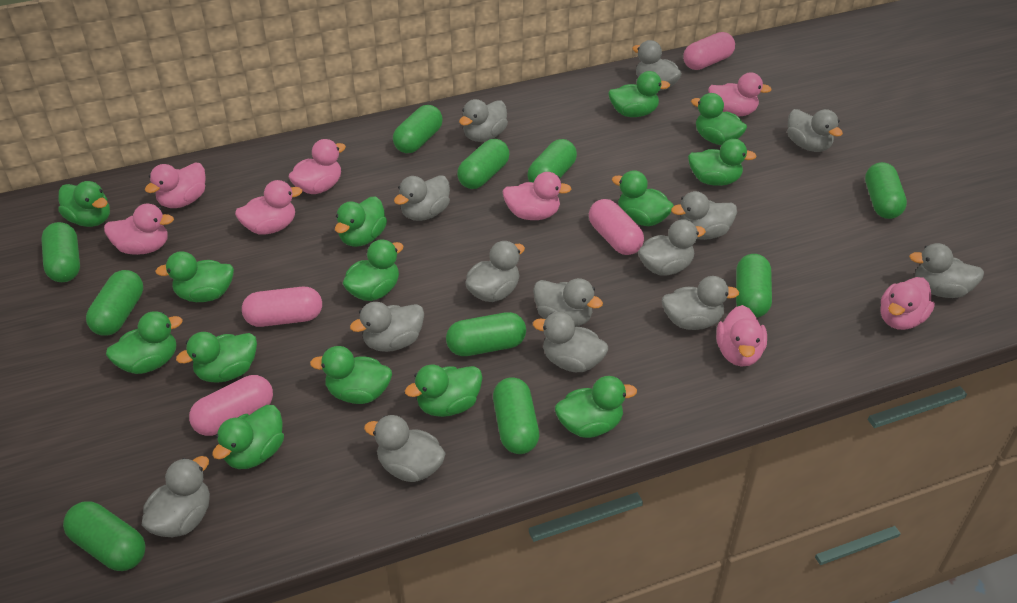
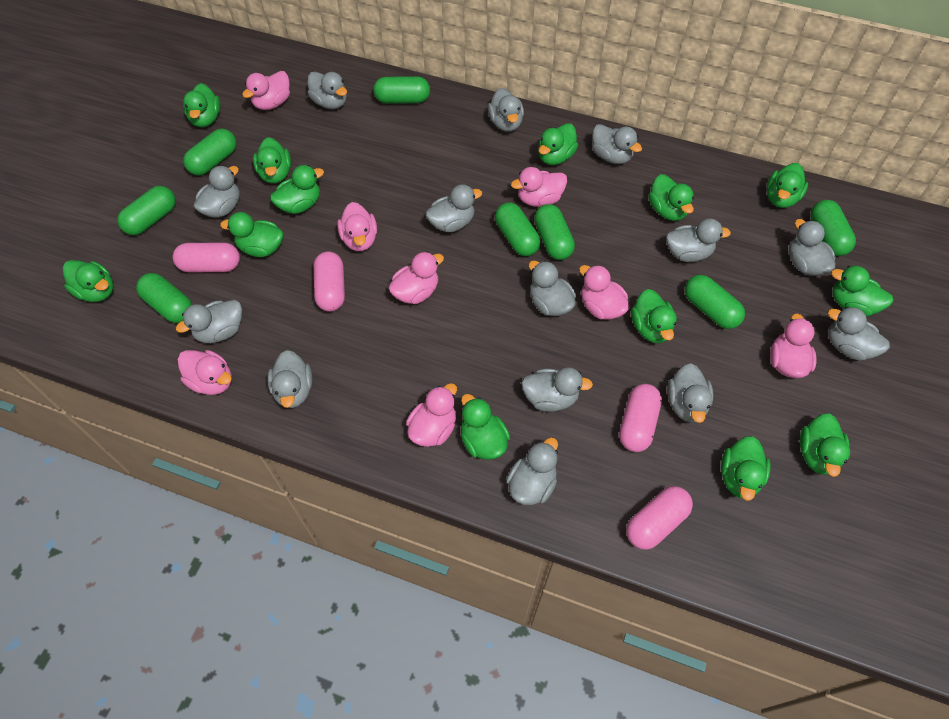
green capsule: 10 -> 8
green duck: 14 -> 13

